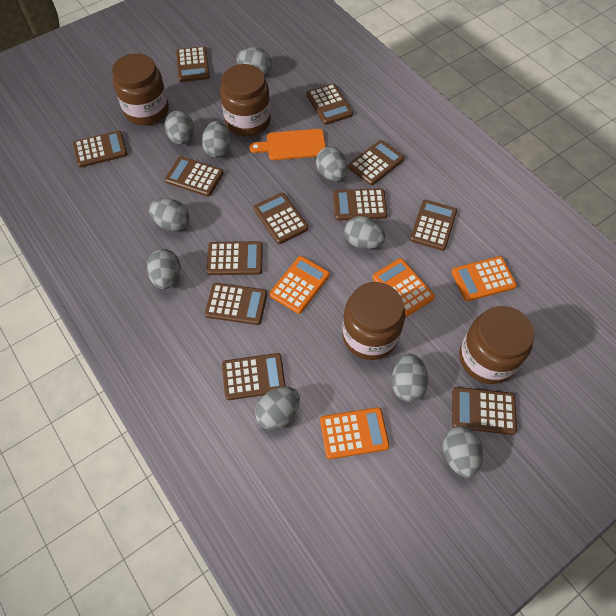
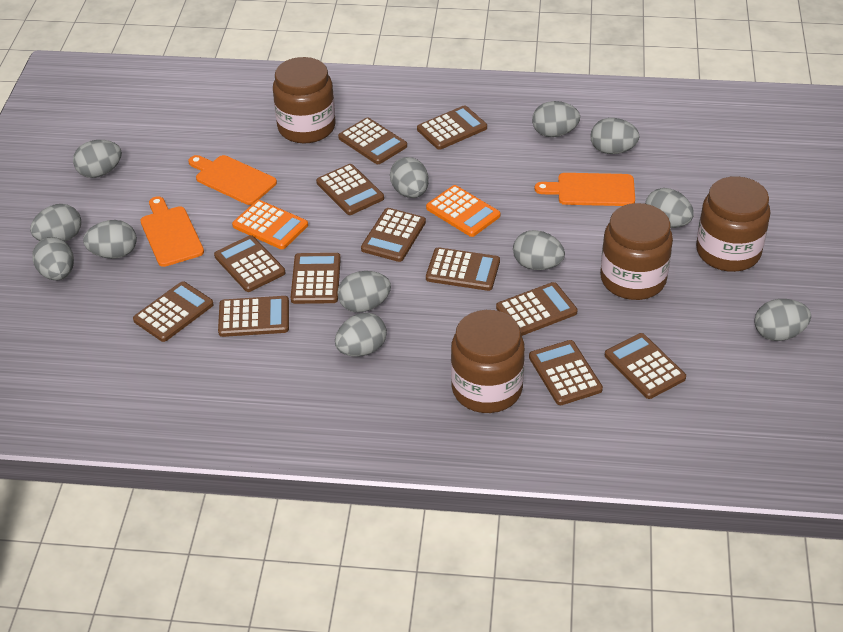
grey egg: 10 -> 12
orange calculator: 4 -> 2
orange cutting board: 1 -> 3

